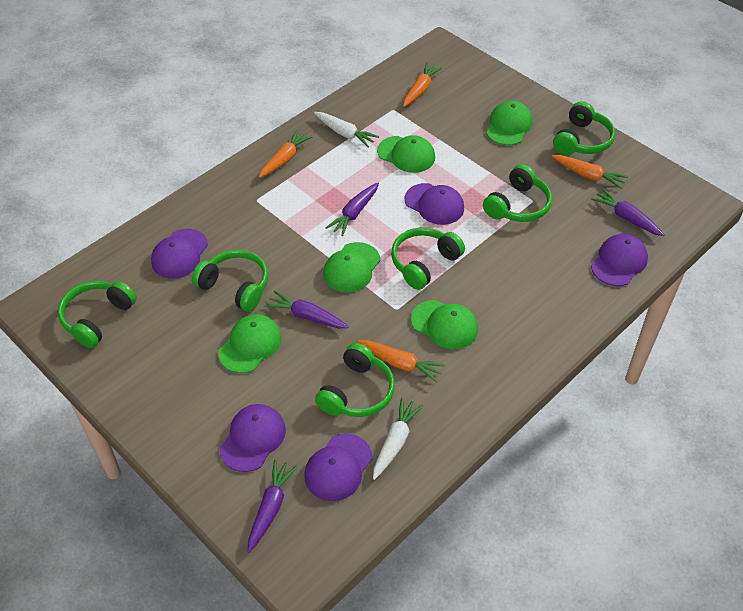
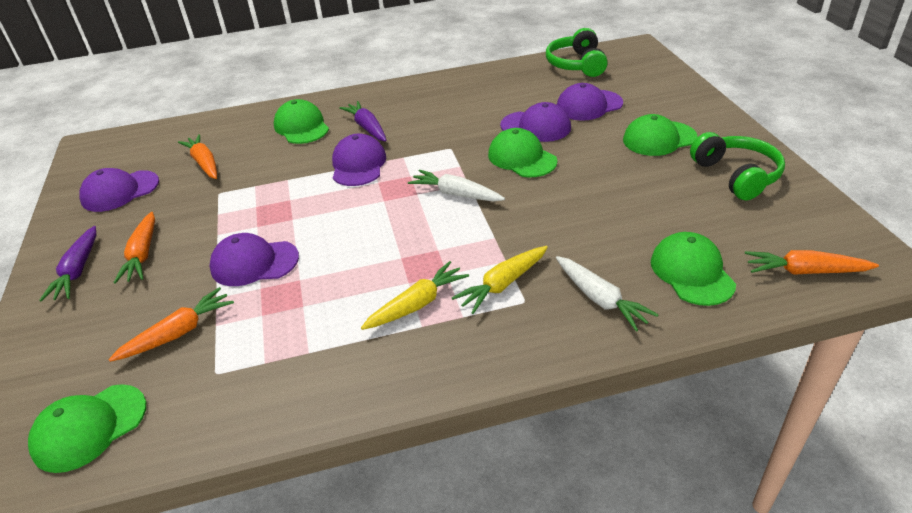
green headphones: 6 -> 2
purple carrot: 4 -> 2
yellow carrot: 0 -> 2

